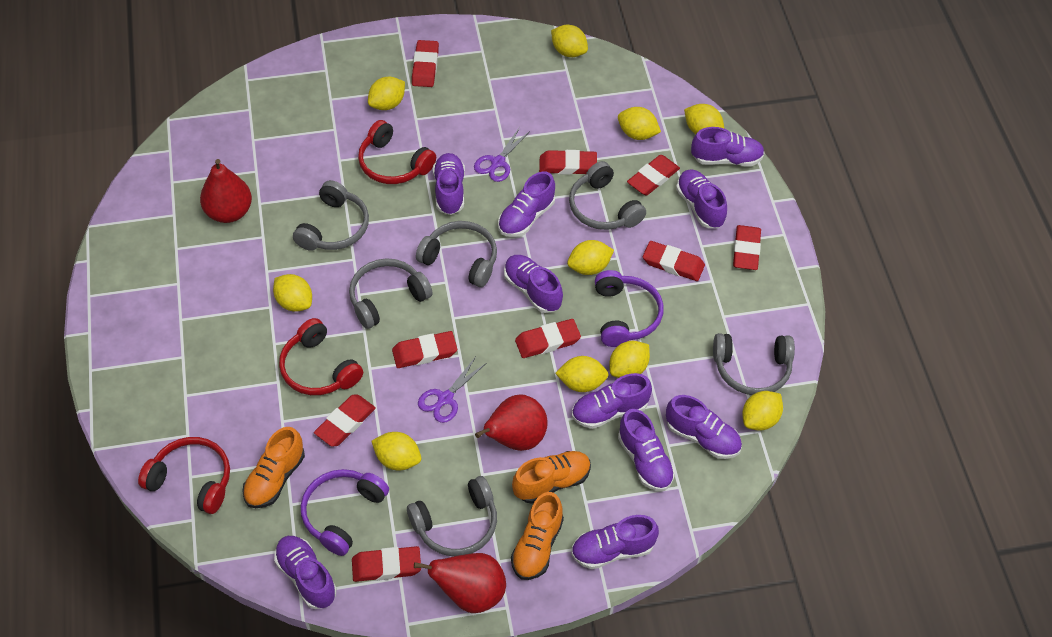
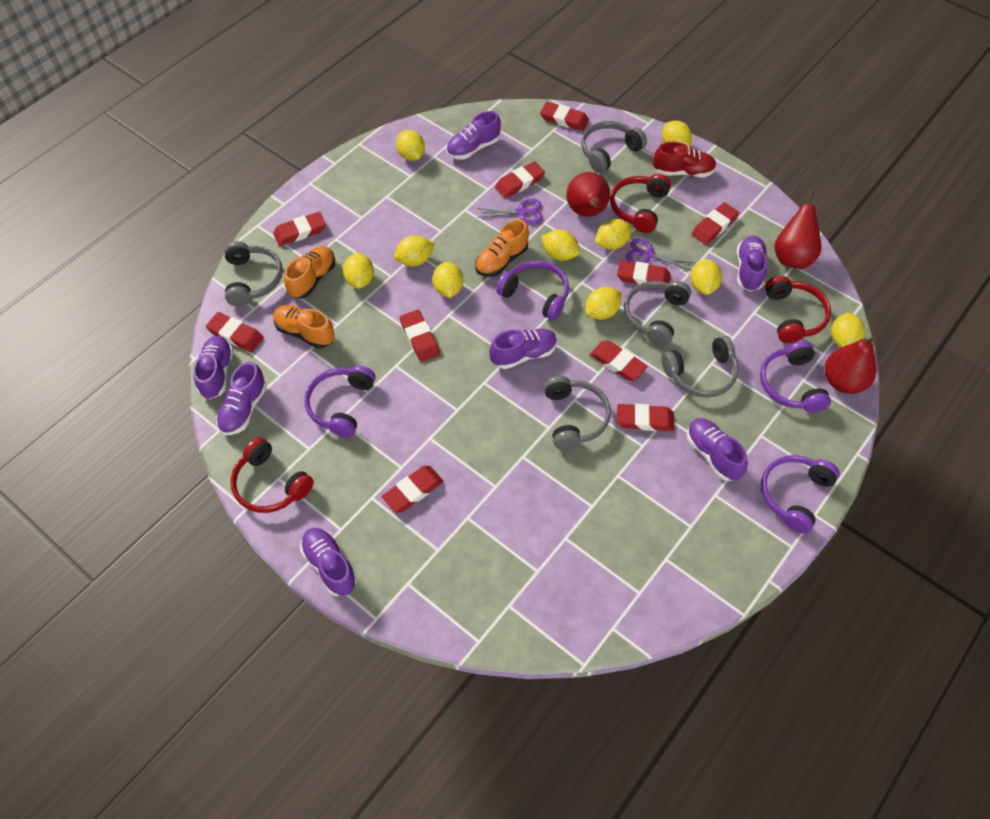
grey headphones: 6 -> 5
purple headphones: 2 -> 4
purple shoe: 10 -> 7
red eraser: 9 -> 10
red shoe: 0 -> 1

